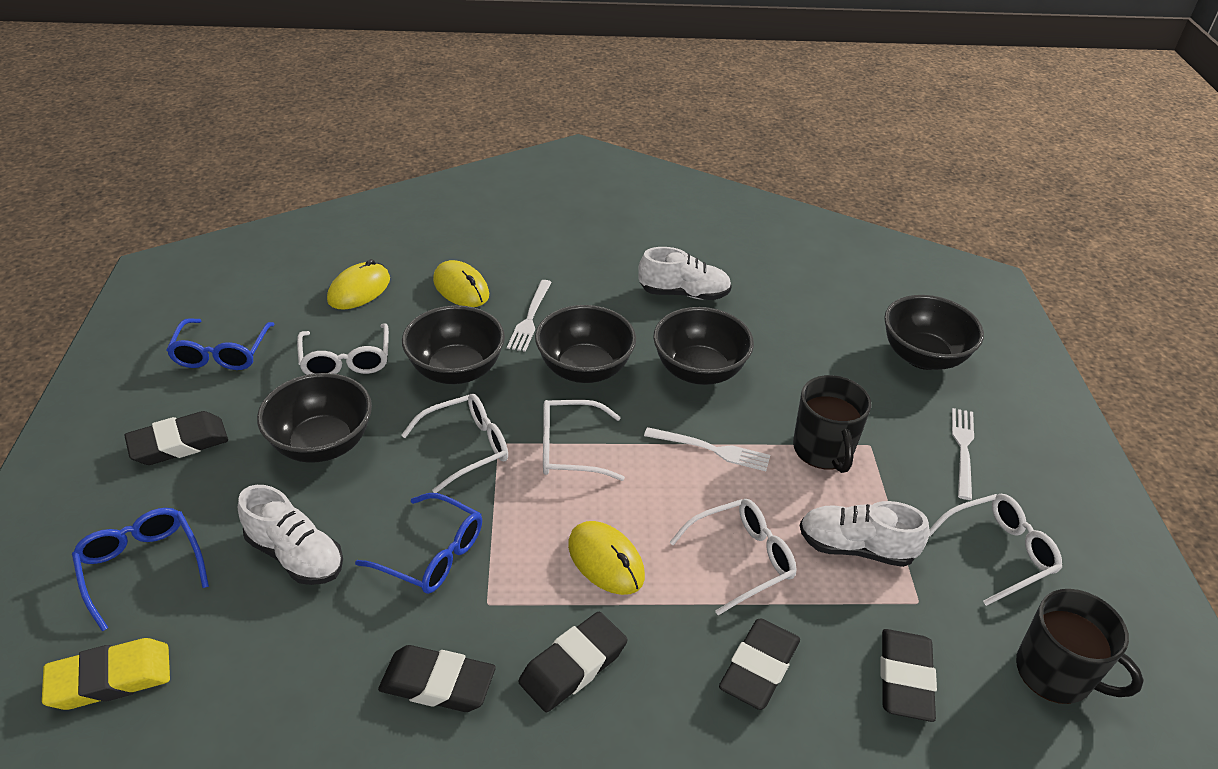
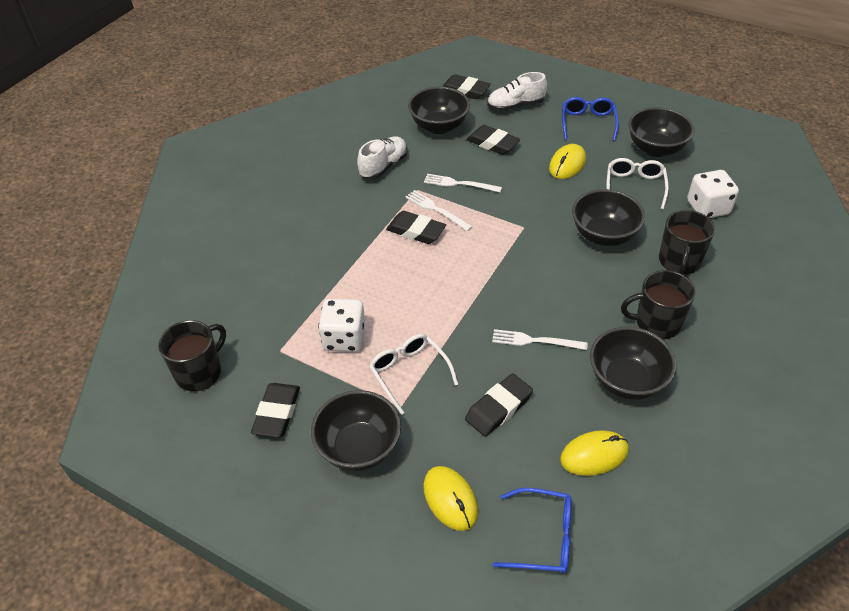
black mug: 2 -> 3
blue glasses: 3 -> 2
white dice: 0 -> 2
white glasses: 5 -> 2
white shoe: 3 -> 2
yellow eraser: 1 -> 0

